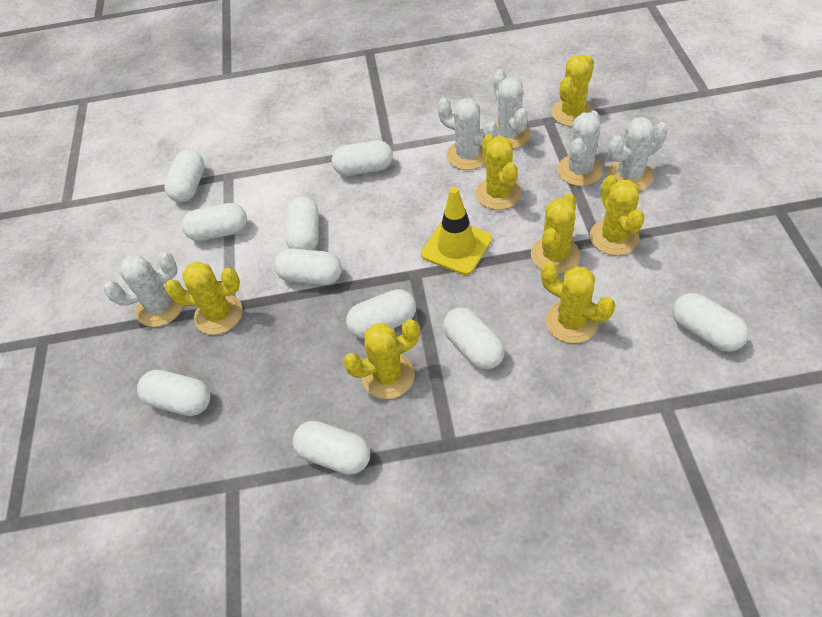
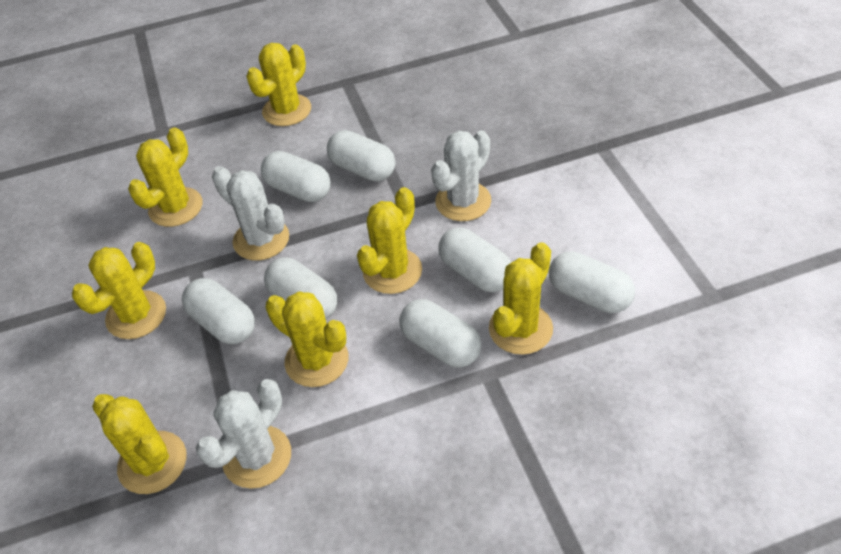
white cactus: 5 -> 3
white capsule: 10 -> 7
yellow traffic cone: 1 -> 0

